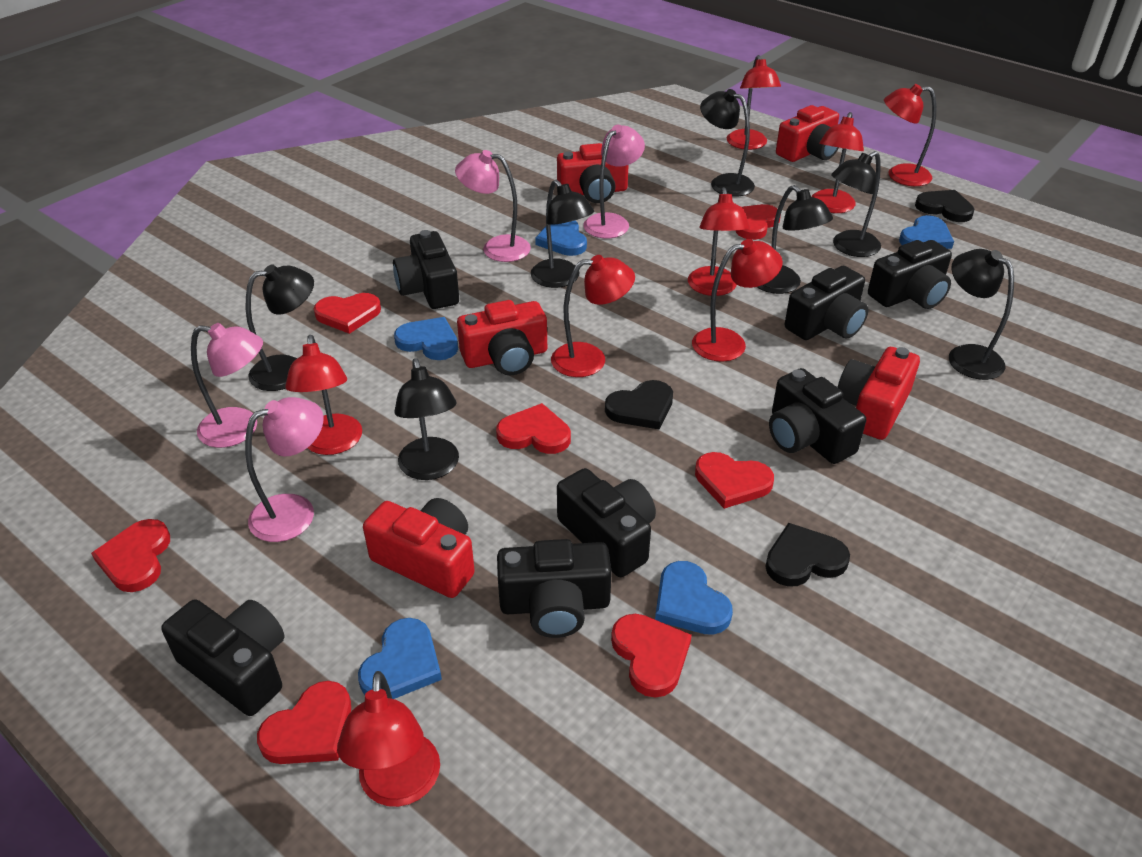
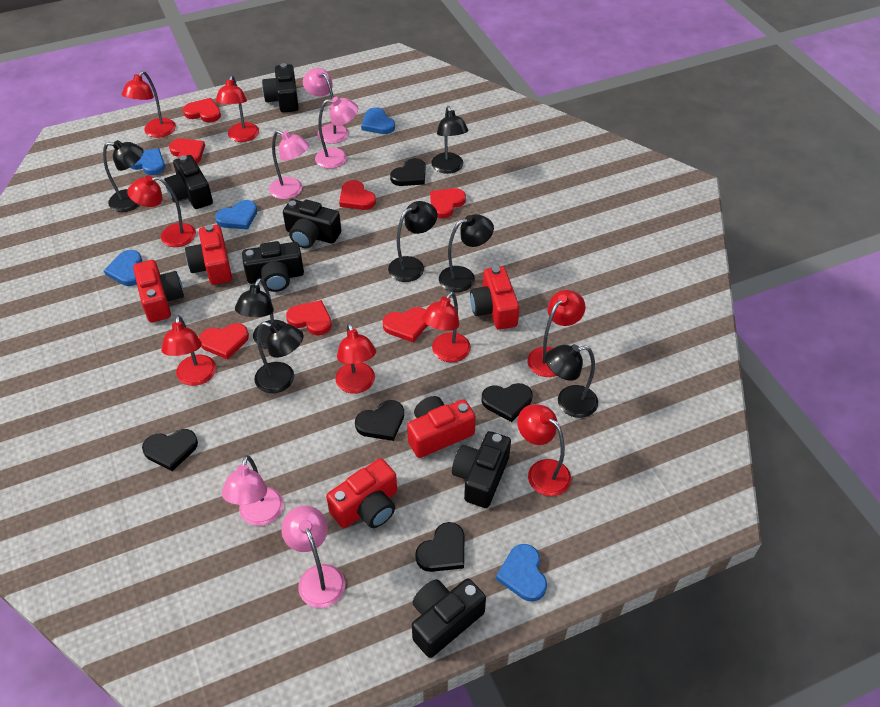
black camera: 7 -> 6
black heart: 3 -> 5
pink lamp: 4 -> 5

